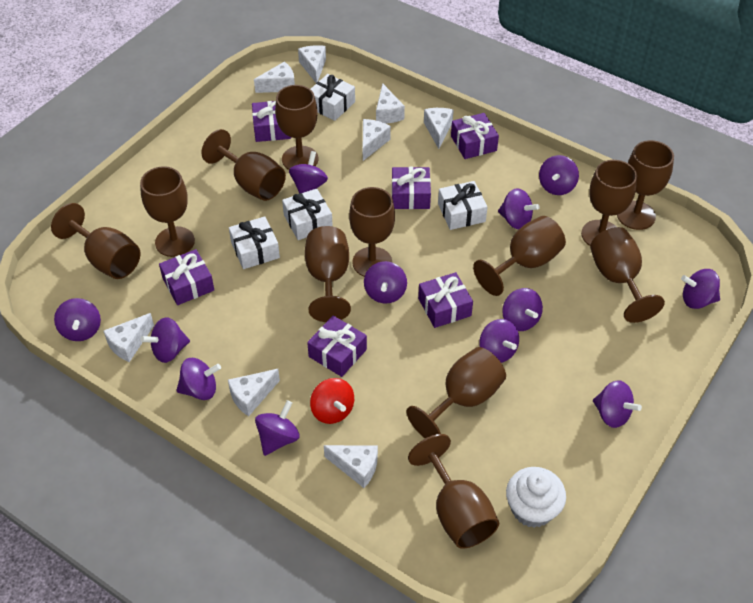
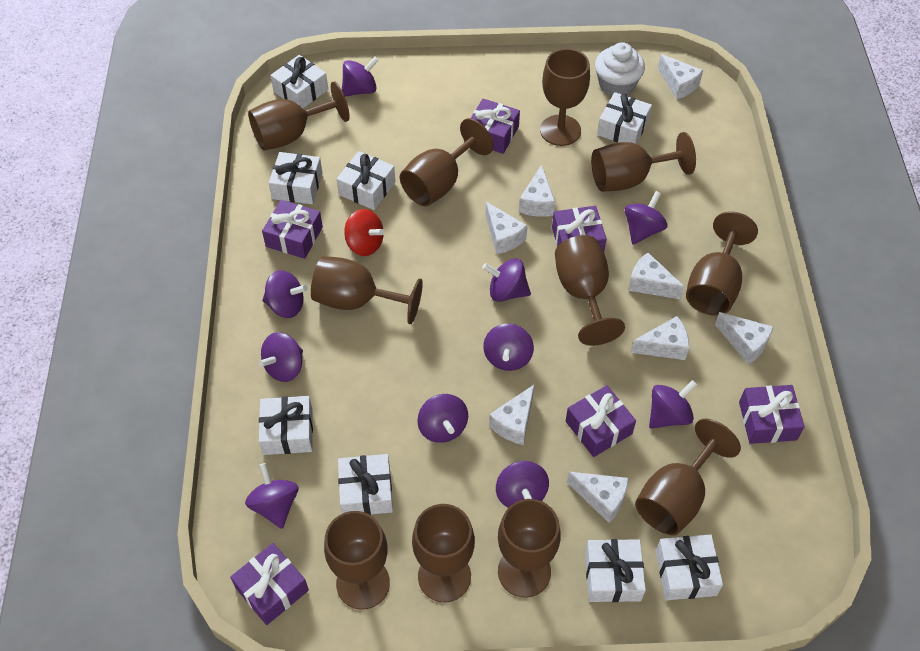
brown goblet: 12 -> 11
purple spinning top: 12 -> 10
white gift: 4 -> 8

